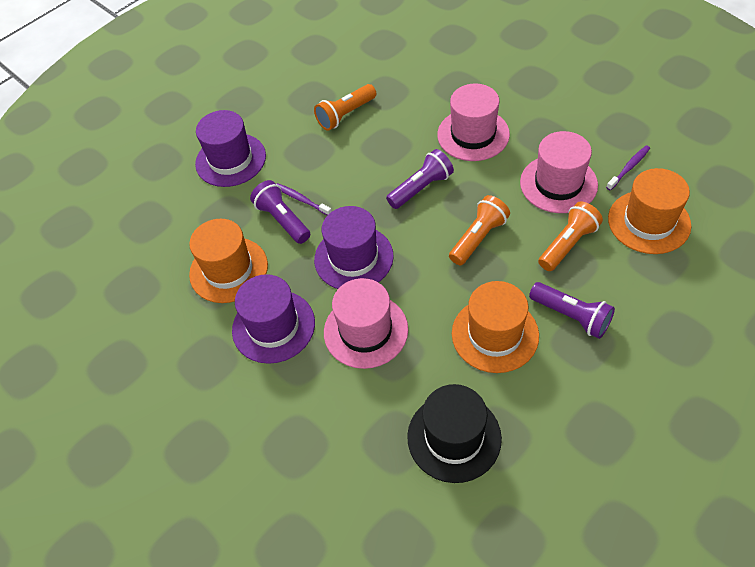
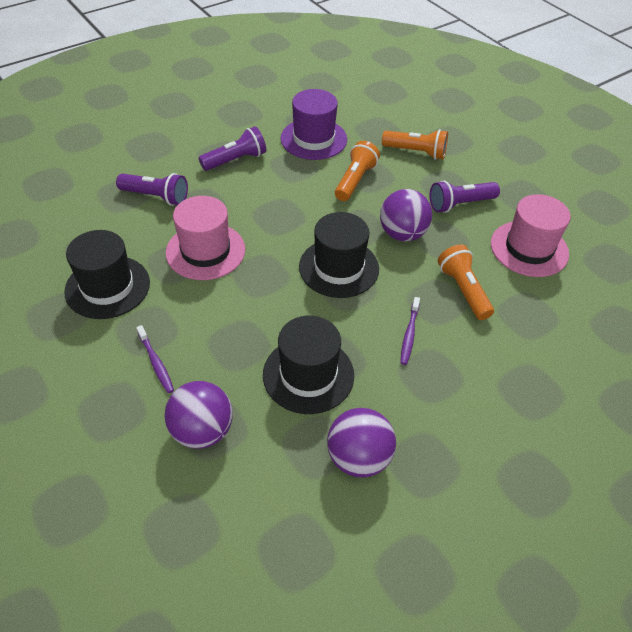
black hat: 1 -> 3
orange hat: 3 -> 0
pink hat: 3 -> 2
purple ball: 0 -> 3
purple hat: 3 -> 1

